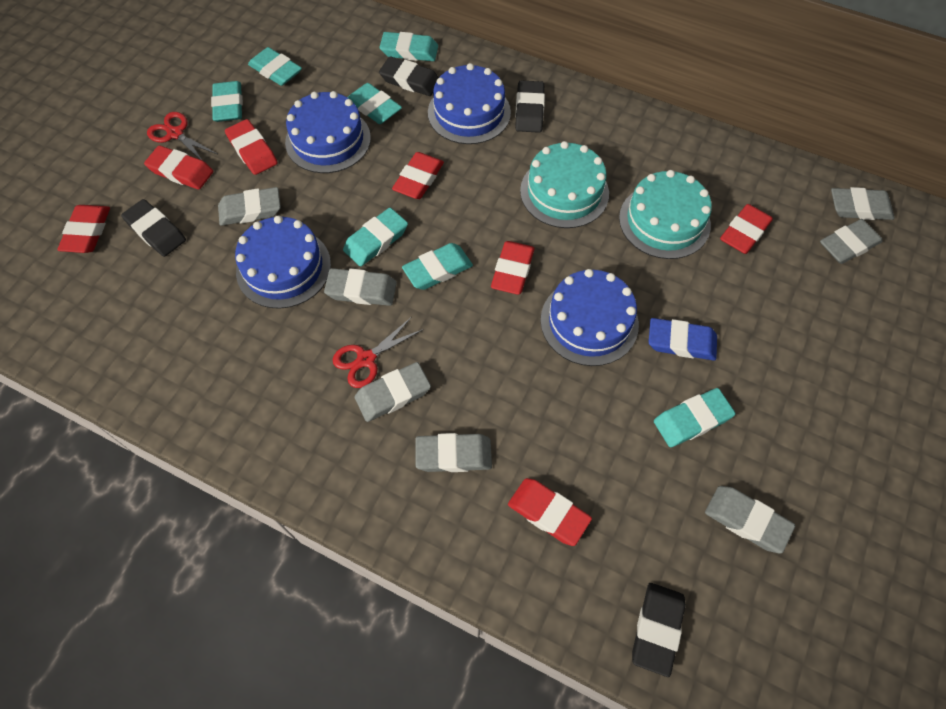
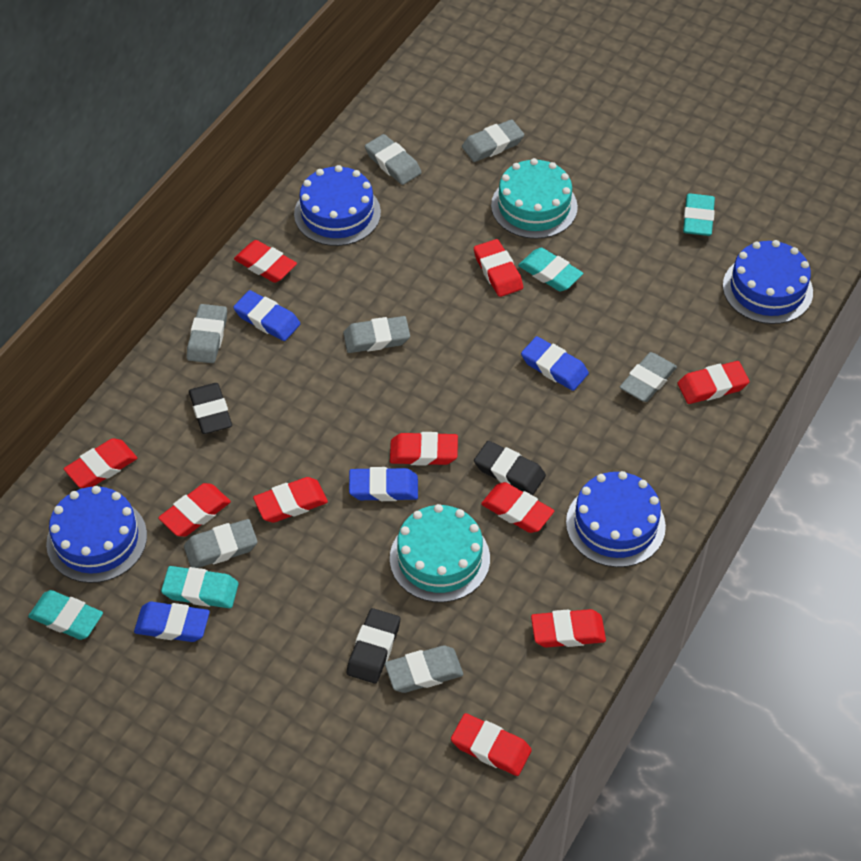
black eraser: 4 -> 3
blue eraser: 1 -> 4
red eraser: 7 -> 10
red scissors: 2 -> 0
turquoise eraser: 7 -> 4

